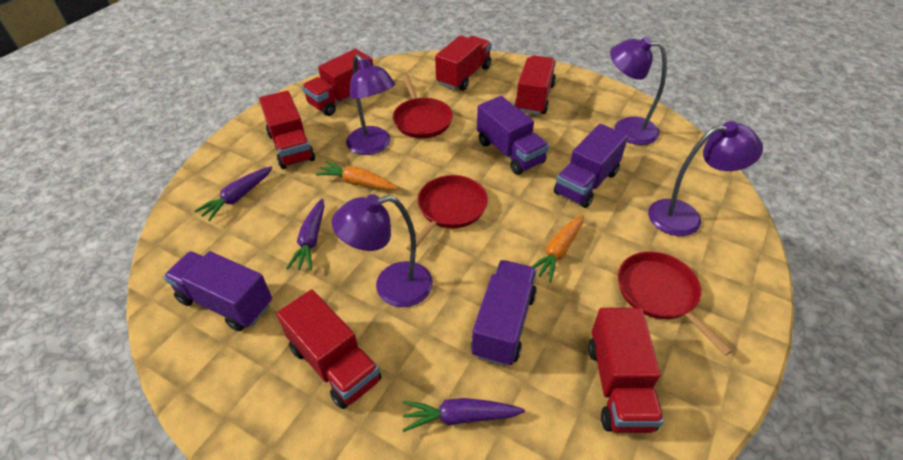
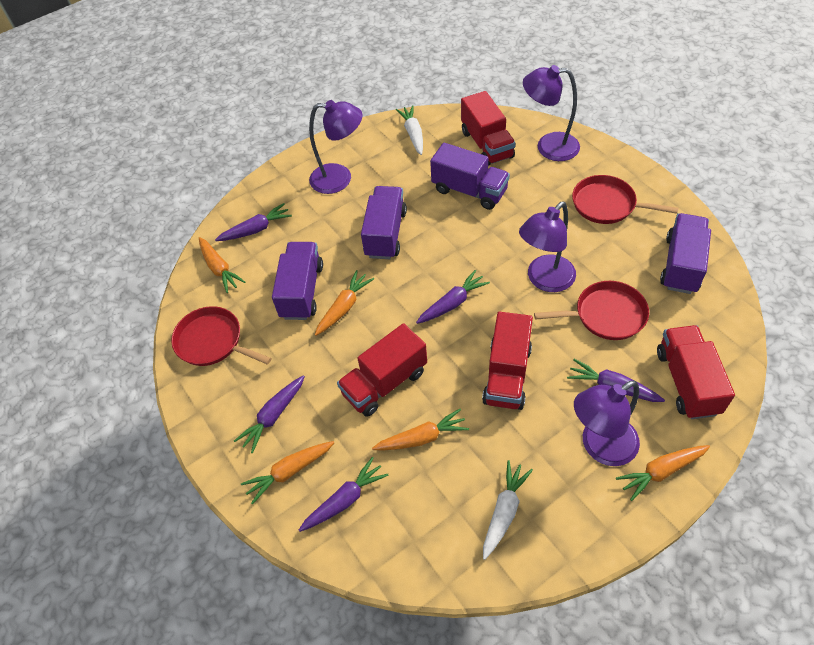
orange carrot: 2 -> 5
purple carrot: 3 -> 5
red truck: 6 -> 4
white carrot: 0 -> 2

